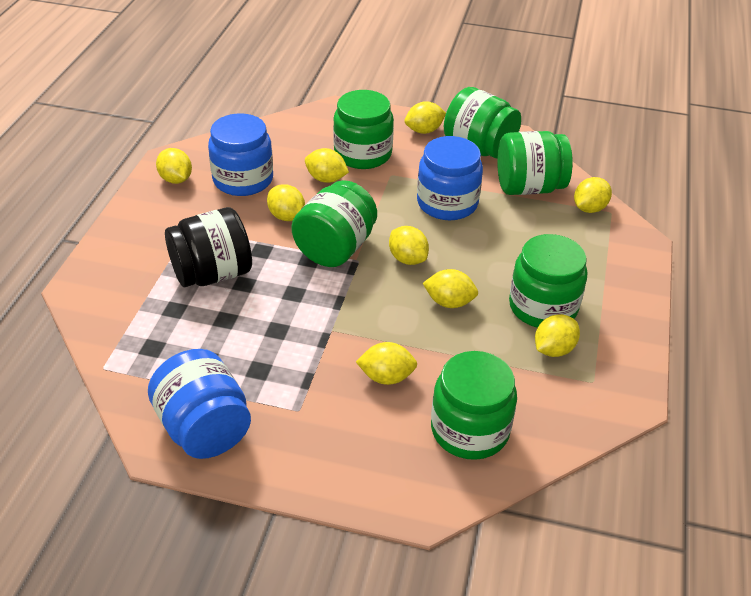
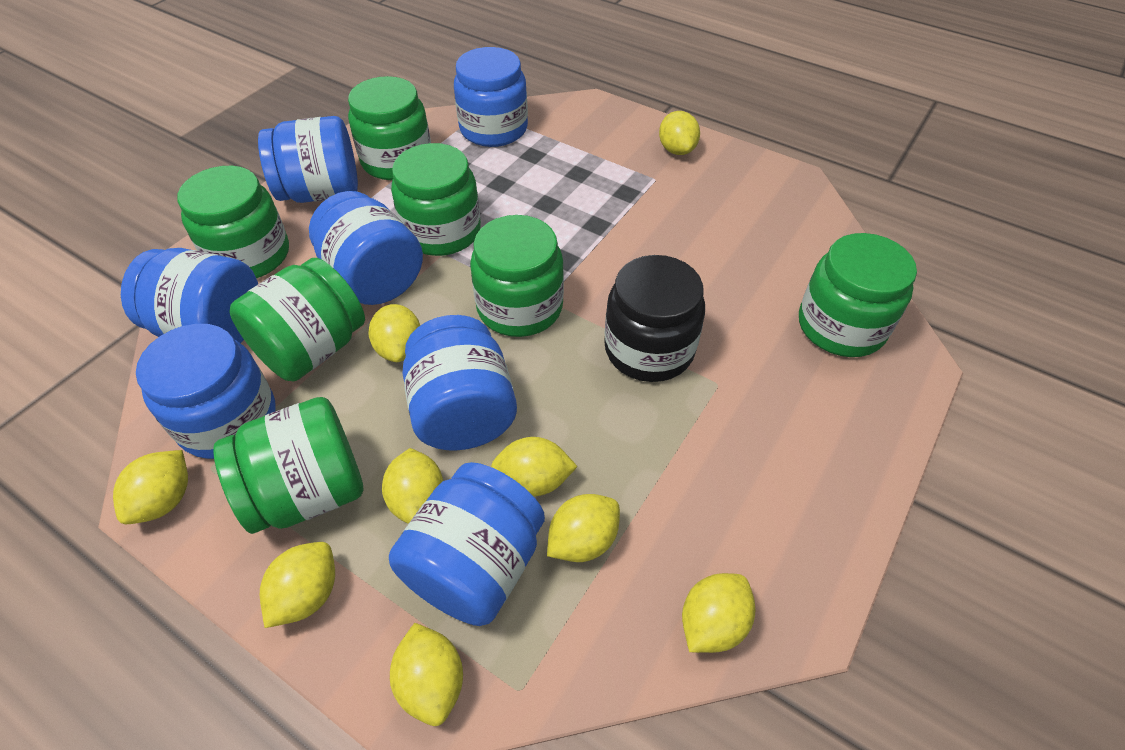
blue jar: 3 -> 7
green jar: 6 -> 7

